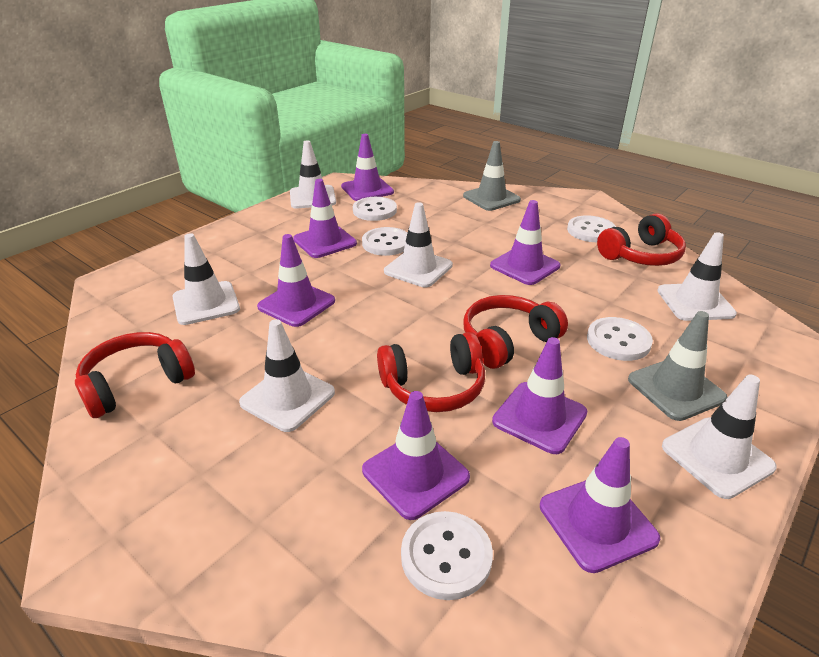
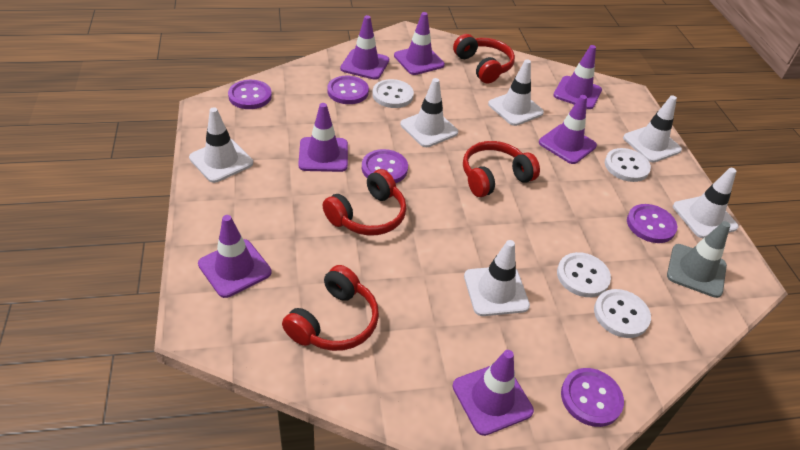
grey traffic cone: 2 -> 1
purple button: 0 -> 5
white button: 5 -> 4

